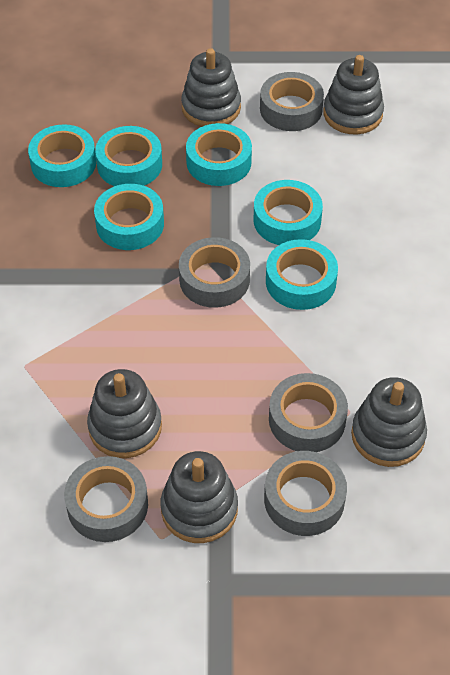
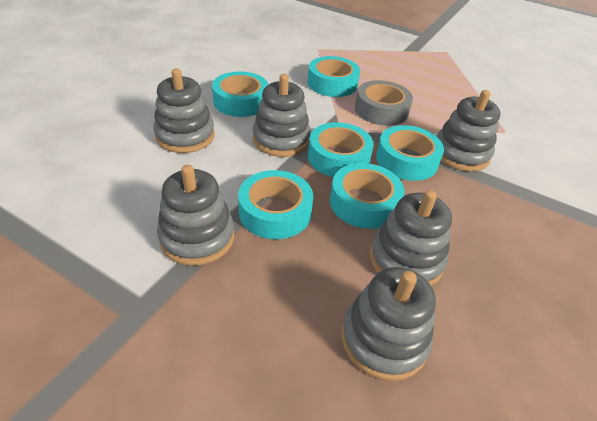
grey stacking toy: 5 -> 6
grey tape: 5 -> 1

